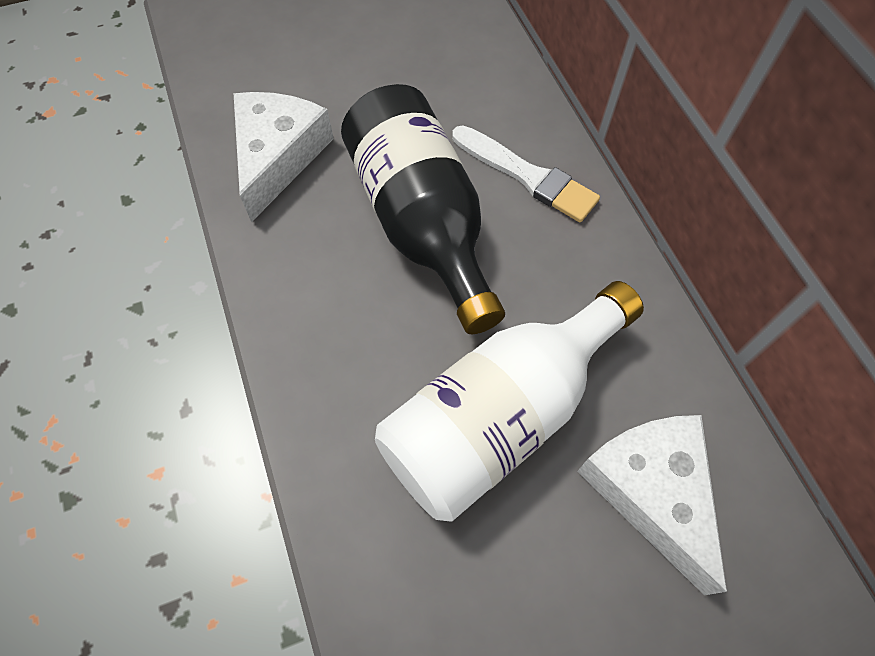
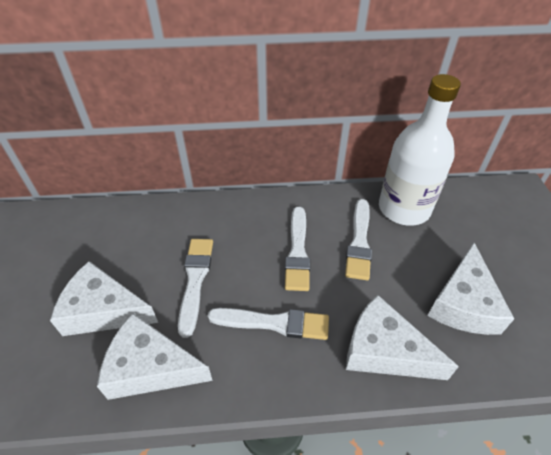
black bottle: 1 -> 0
white brush: 1 -> 4
white cheese: 2 -> 4

